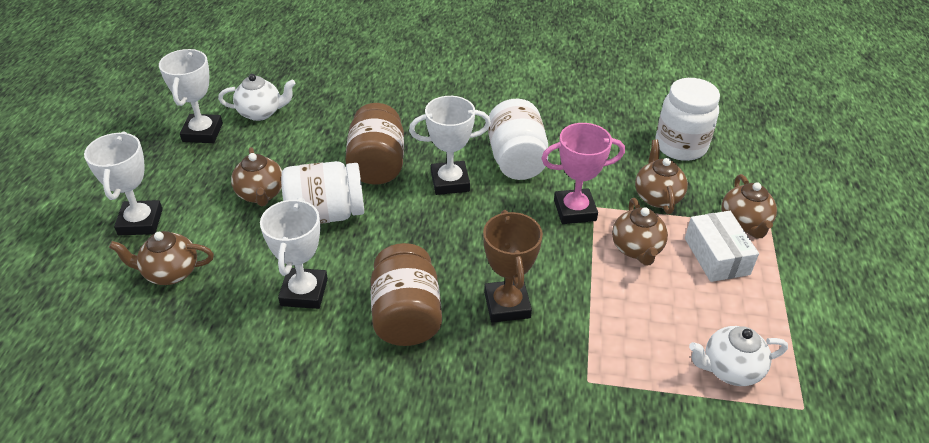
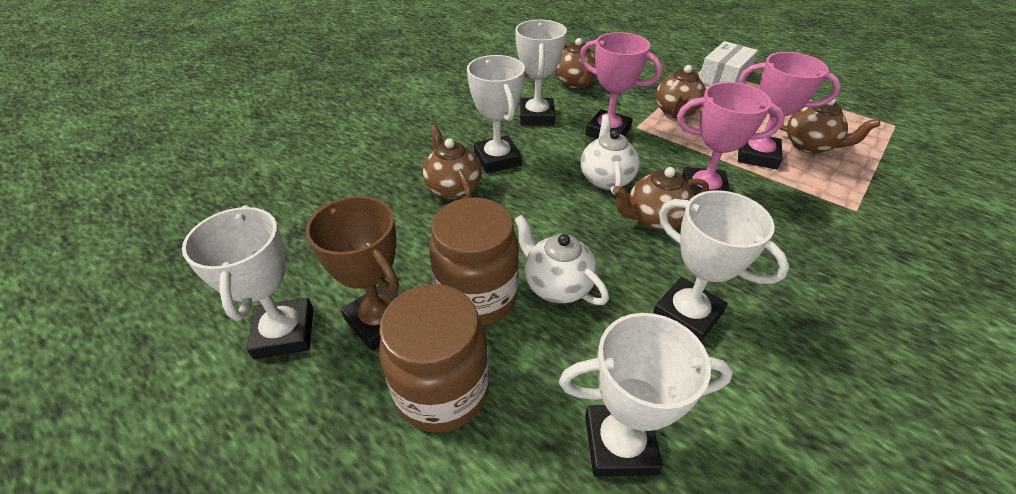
pink trophy: 1 -> 3
white jar: 3 -> 0
white trophy: 4 -> 5

